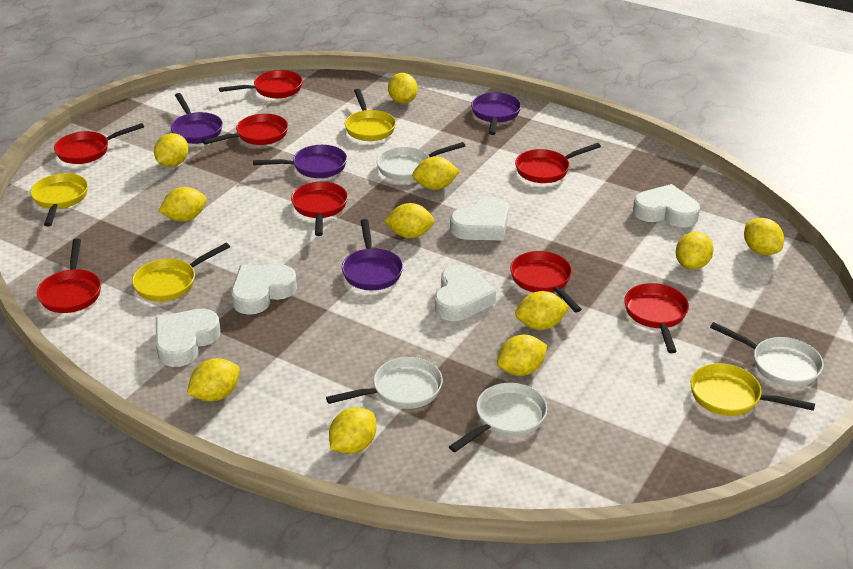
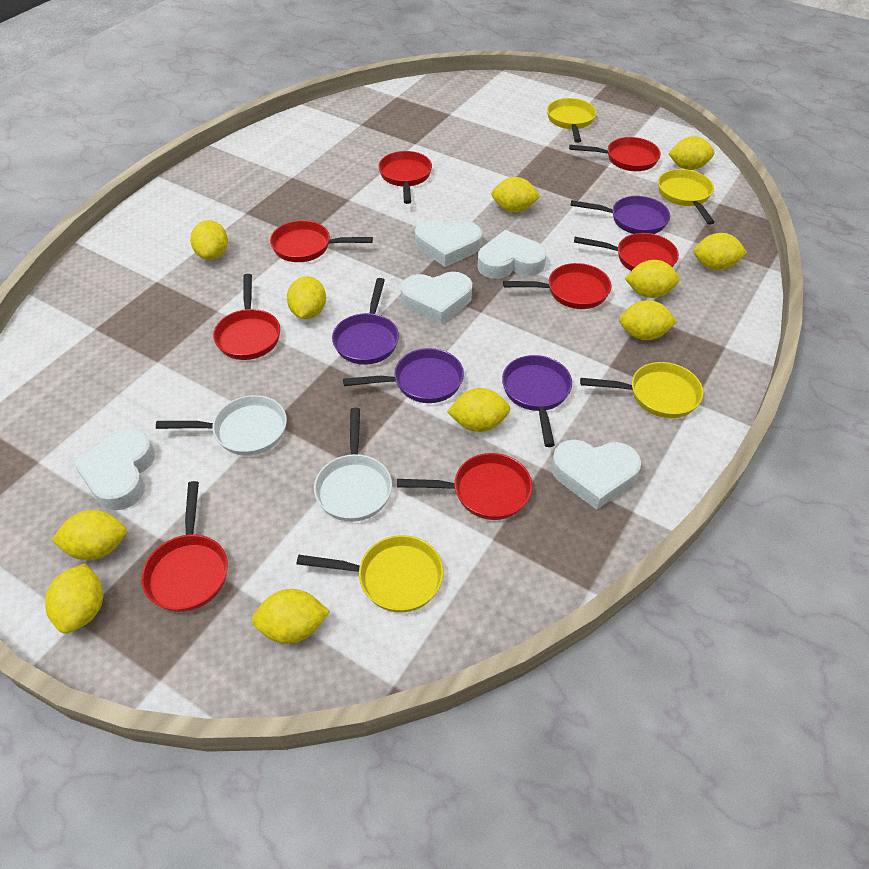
white pan: 4 -> 2

